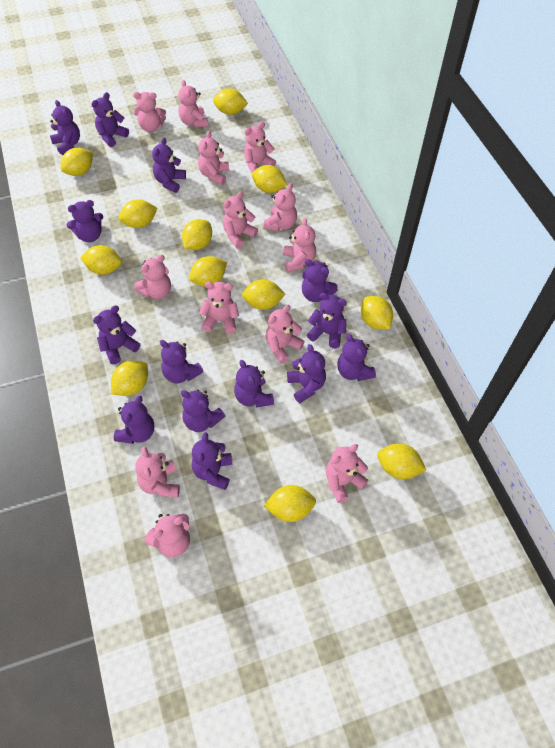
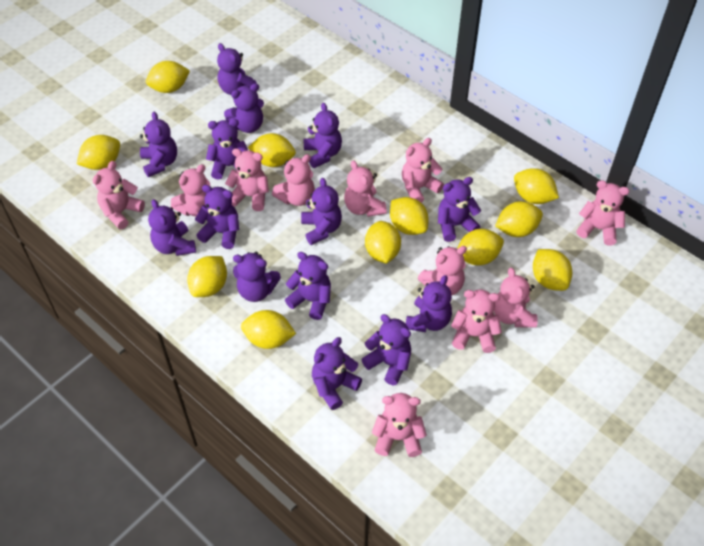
pink teddy bear: 13 -> 11
yellow lemon: 12 -> 11

